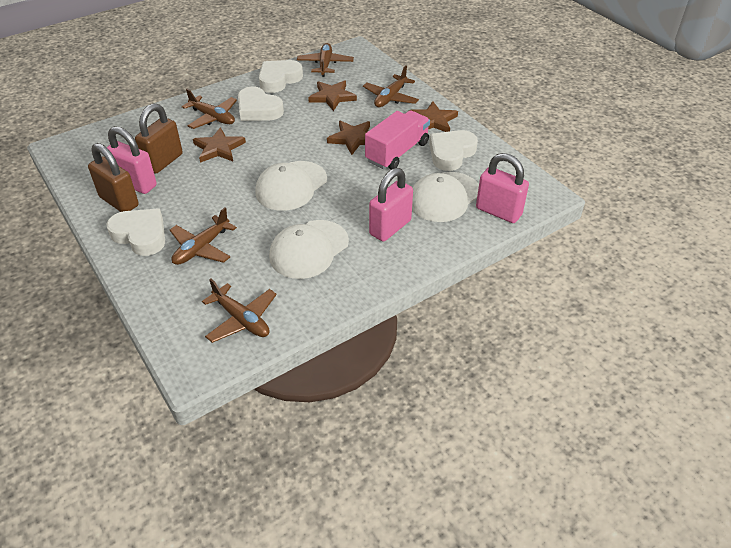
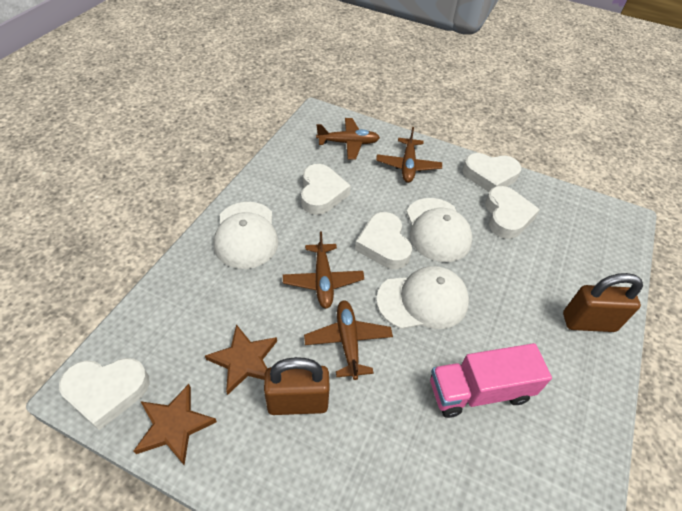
brown plane: 5 -> 4
brown star: 4 -> 2
pink padlock: 3 -> 0
white heart: 4 -> 5

